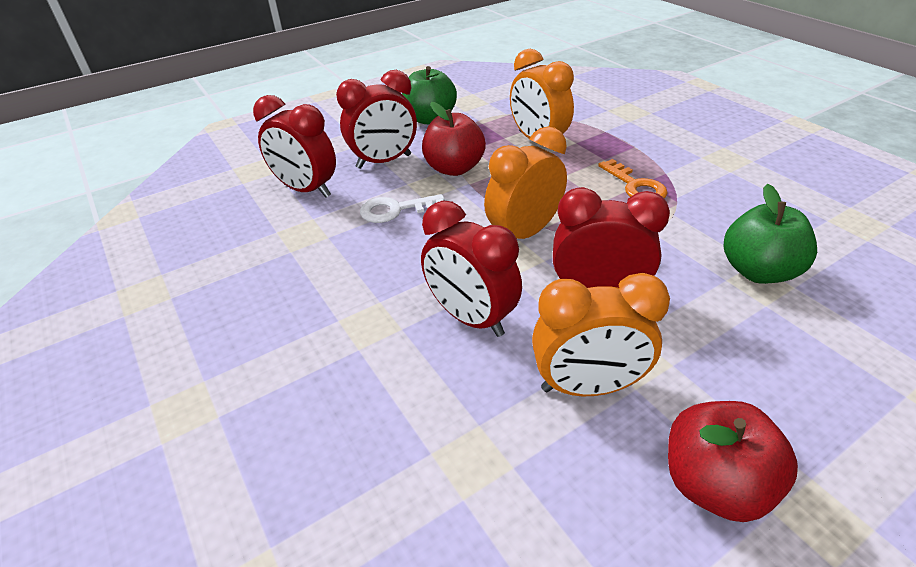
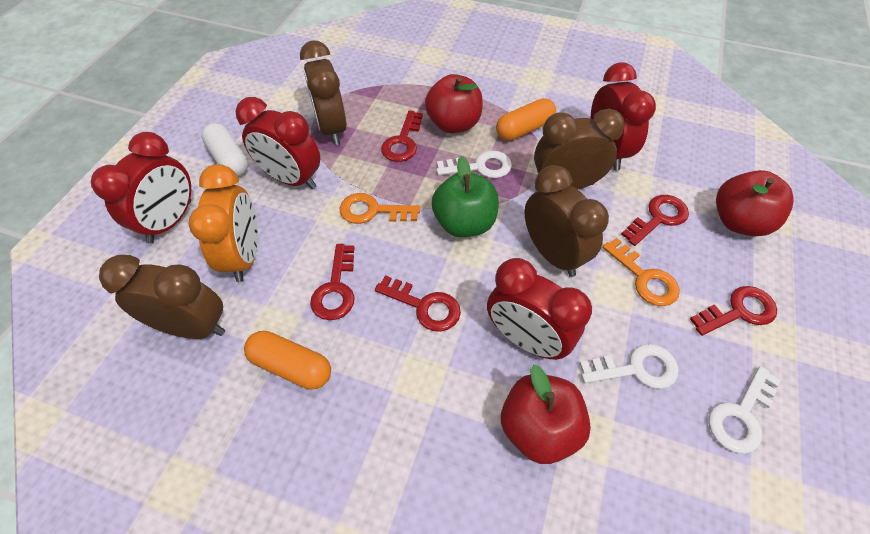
brown clock: 0 -> 4
green apple: 2 -> 1
orange capsule: 0 -> 2
orange clock: 3 -> 1
orange key: 1 -> 2
red apple: 2 -> 3
red key: 0 -> 5
white capsule: 0 -> 1
white key: 1 -> 3

